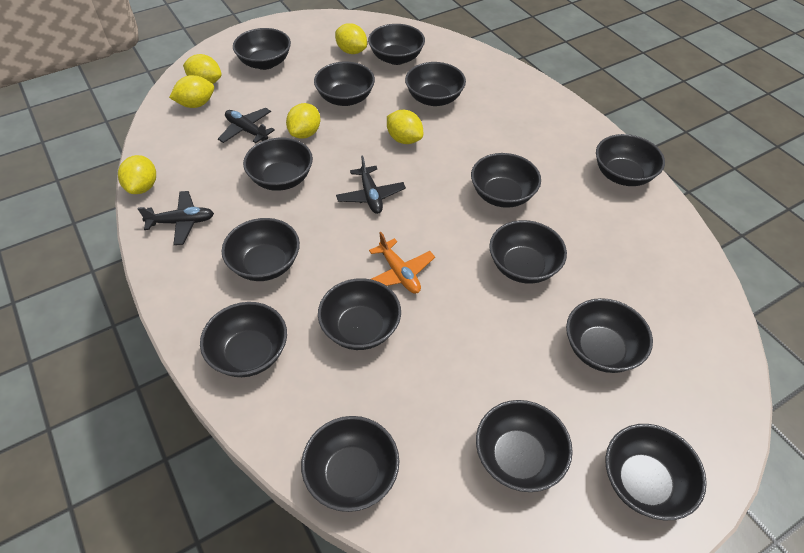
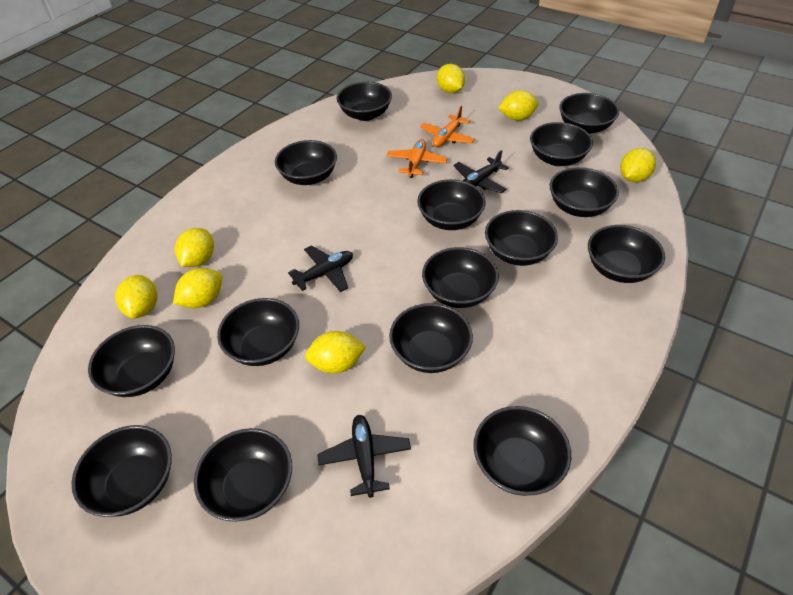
orange plane: 1 -> 2
yellow lemon: 6 -> 7

